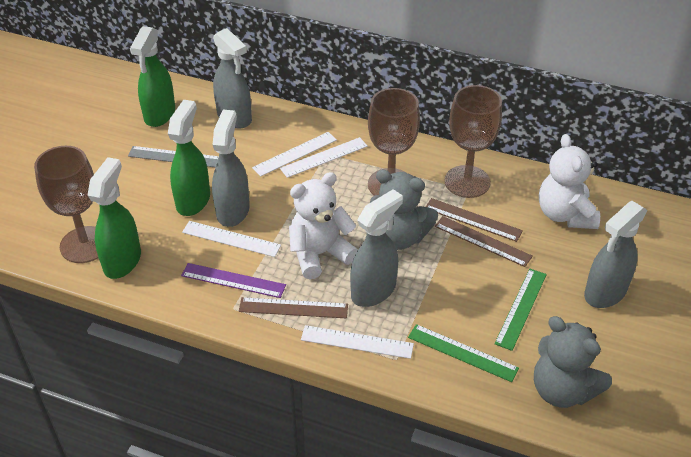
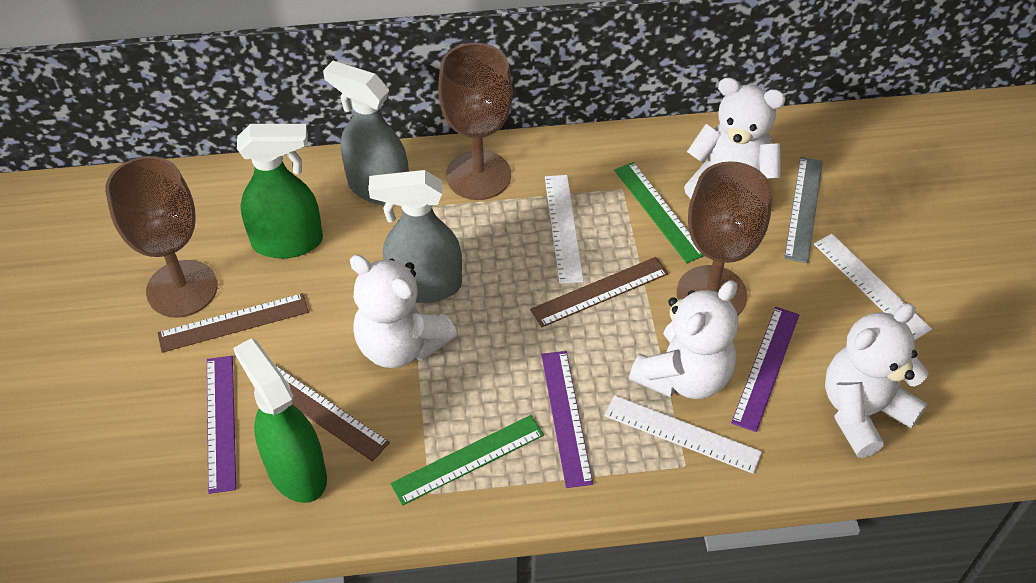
green spray bottle: 3 -> 2
grey spray bottle: 4 -> 2
grey teddy bear: 2 -> 0
purple ruler: 1 -> 3
white ruler: 4 -> 3
white teddy bear: 2 -> 4

